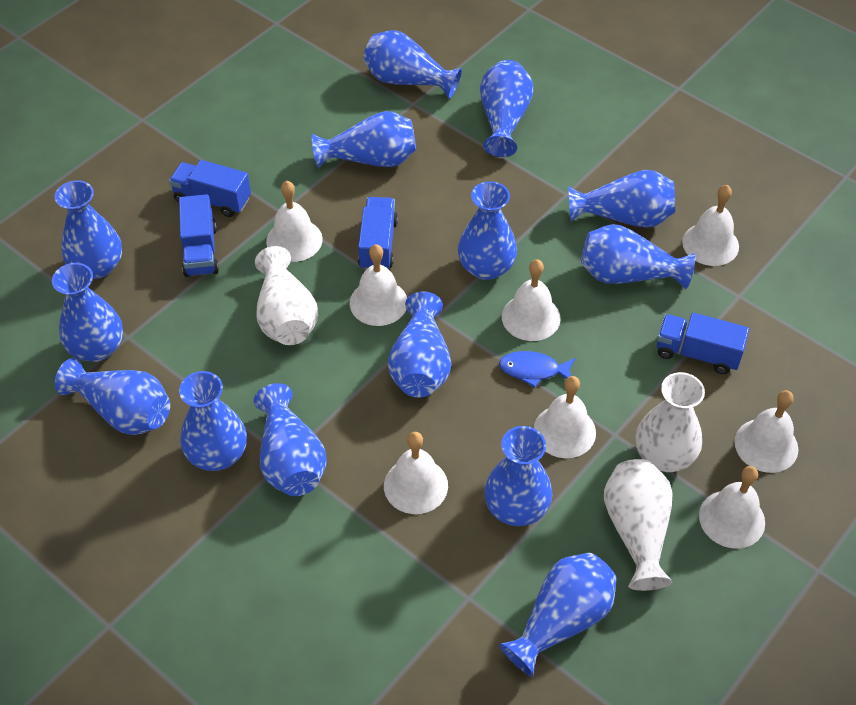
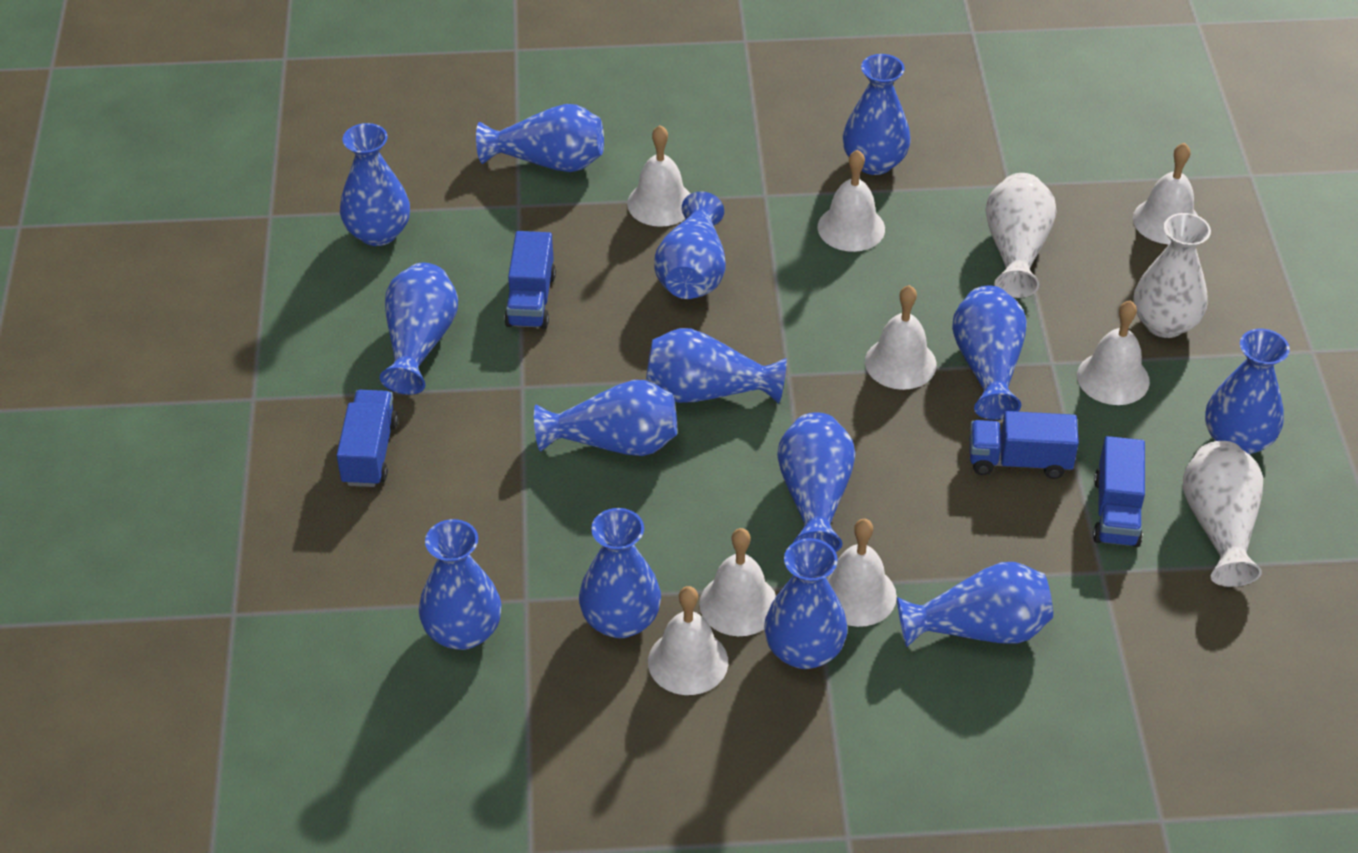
blue fish: 1 -> 0

